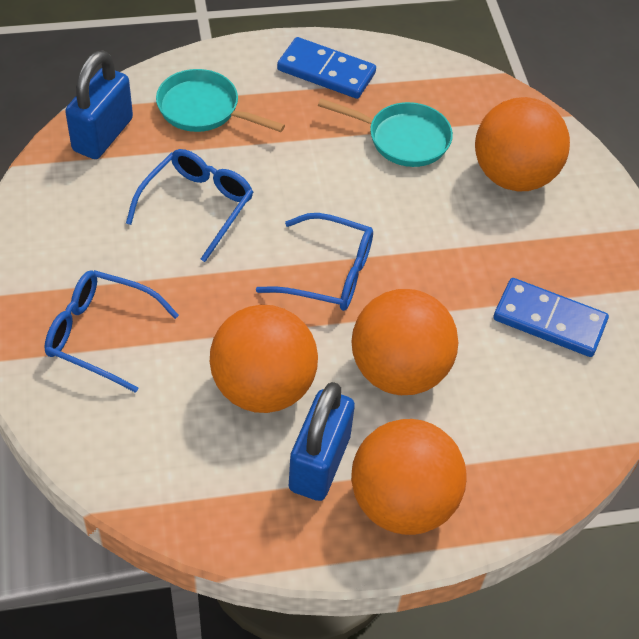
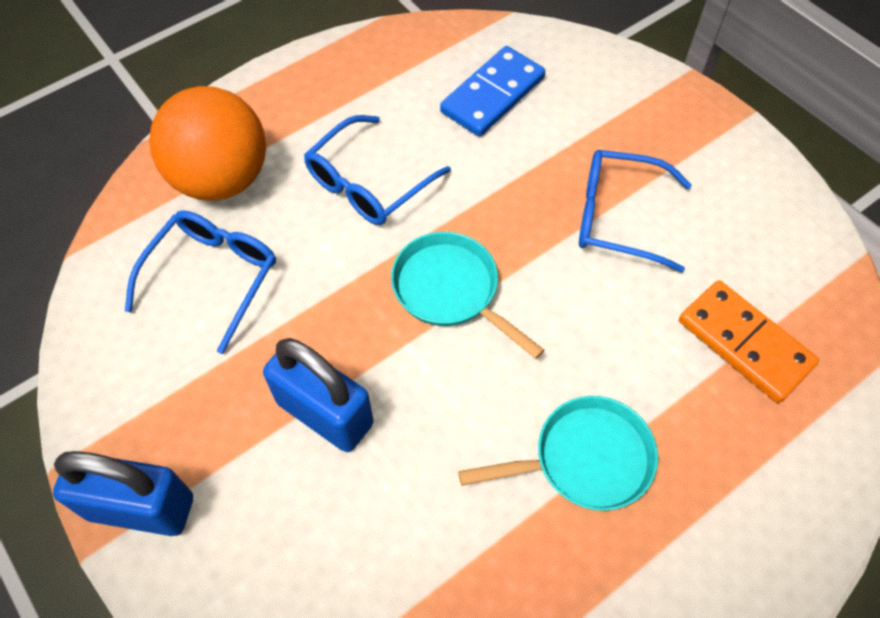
blue domino: 2 -> 1
orange ball: 4 -> 1
orange domino: 0 -> 1

